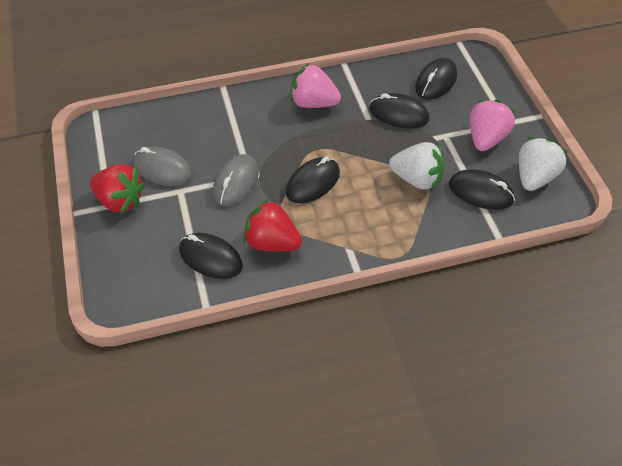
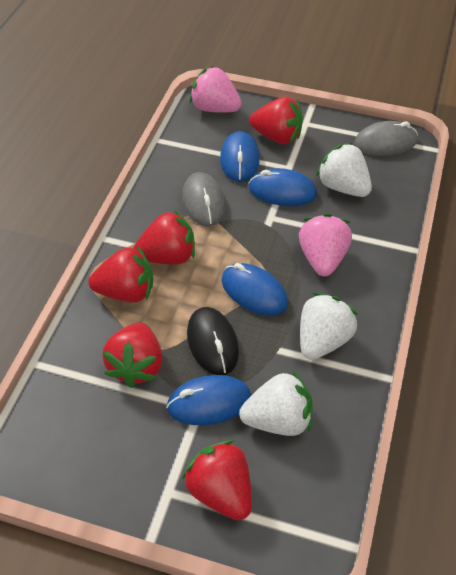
black mouse: 5 -> 1
blue mouse: 0 -> 4
red strawberry: 2 -> 5
white strawberry: 2 -> 3

